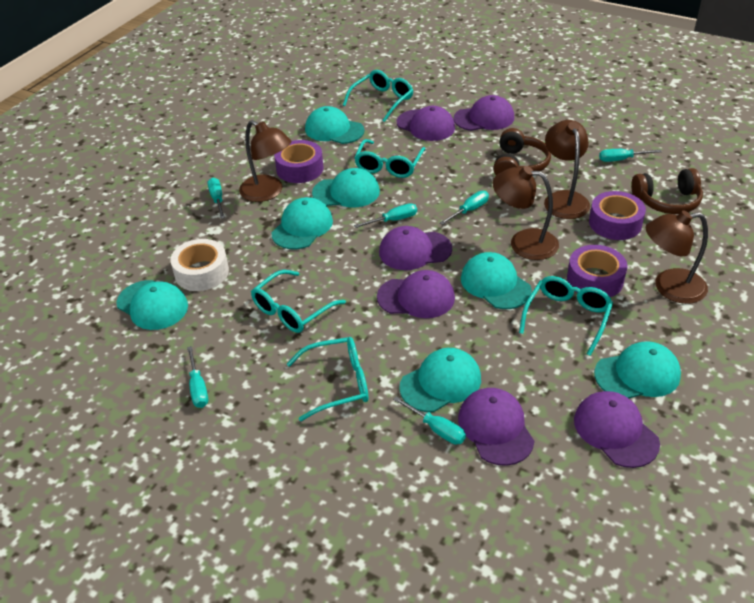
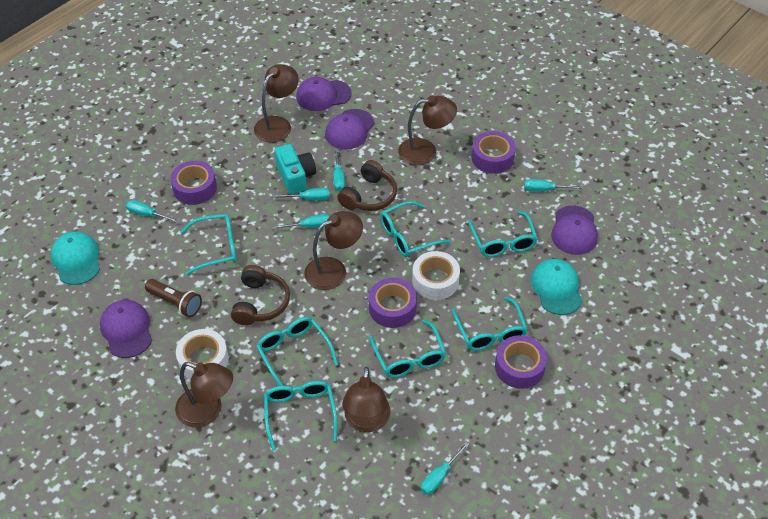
brown flashlight: 0 -> 1
brown lamp: 4 -> 5
purple cap: 6 -> 4
purple tape: 3 -> 4
turquoise camera: 0 -> 1
turquoise cap: 7 -> 2
turquoise glasses: 5 -> 7
white tape: 1 -> 2

